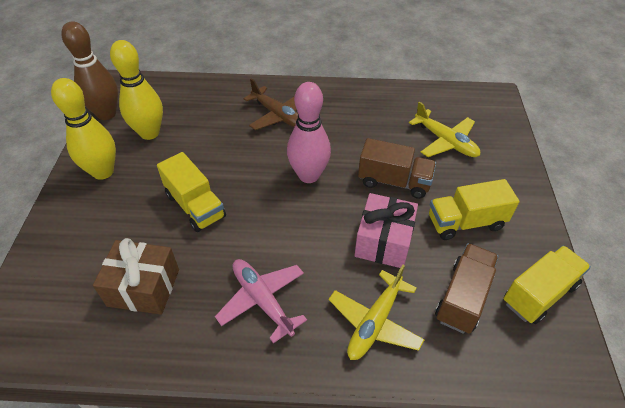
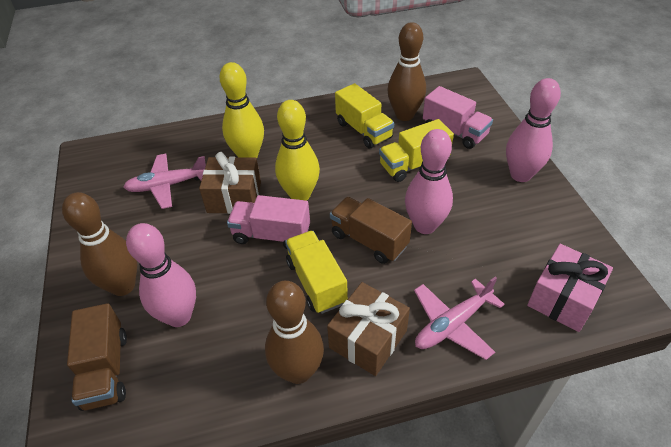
brown bowling pin: 1 -> 3
brown gift: 1 -> 2
brown plane: 1 -> 0
pink bowling pin: 1 -> 3
pink plane: 1 -> 2
pink truck: 0 -> 2
yellow plane: 2 -> 0

